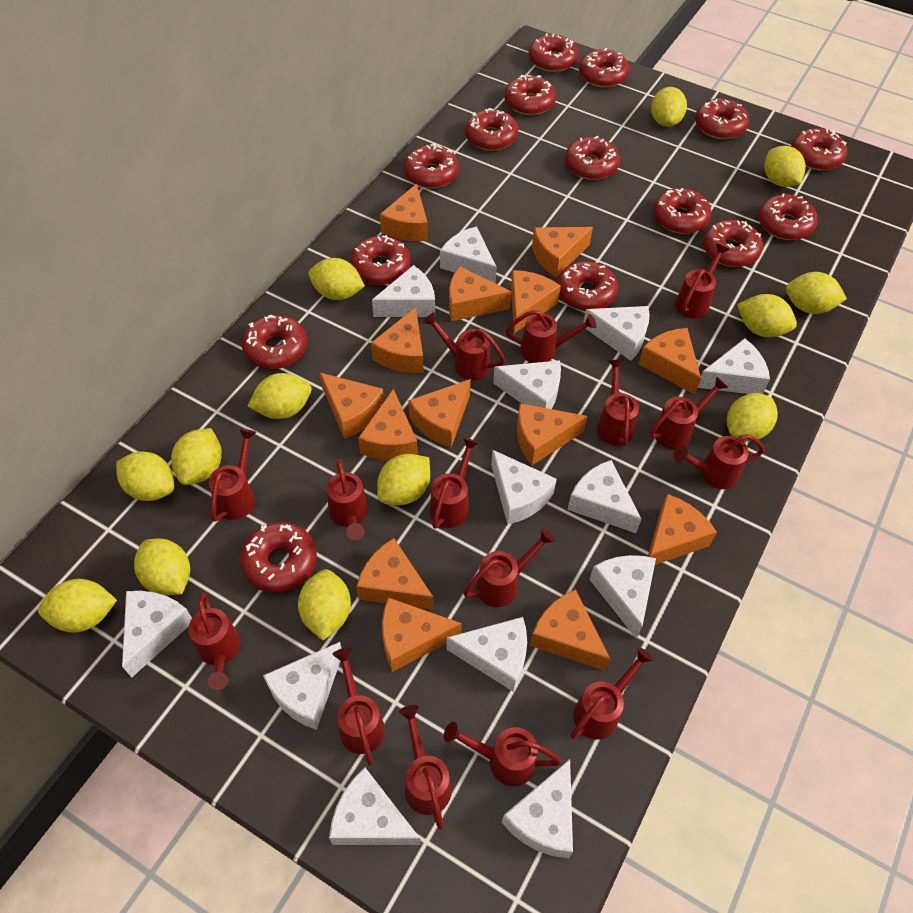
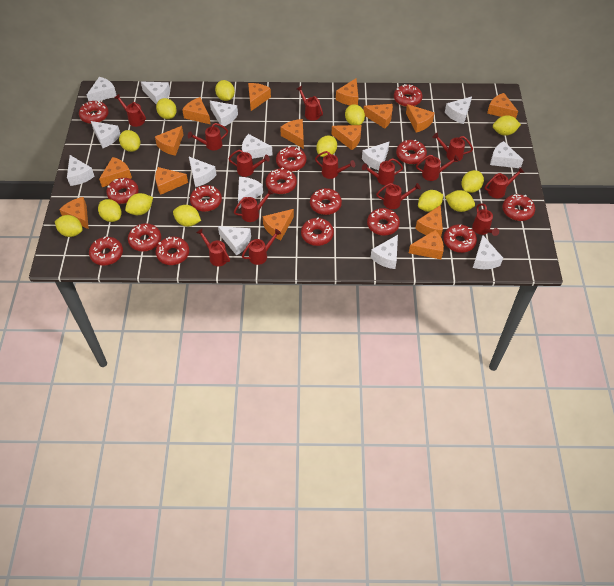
orange cheese: 14 -> 15
red watering can: 15 -> 14
white cheese: 13 -> 14

